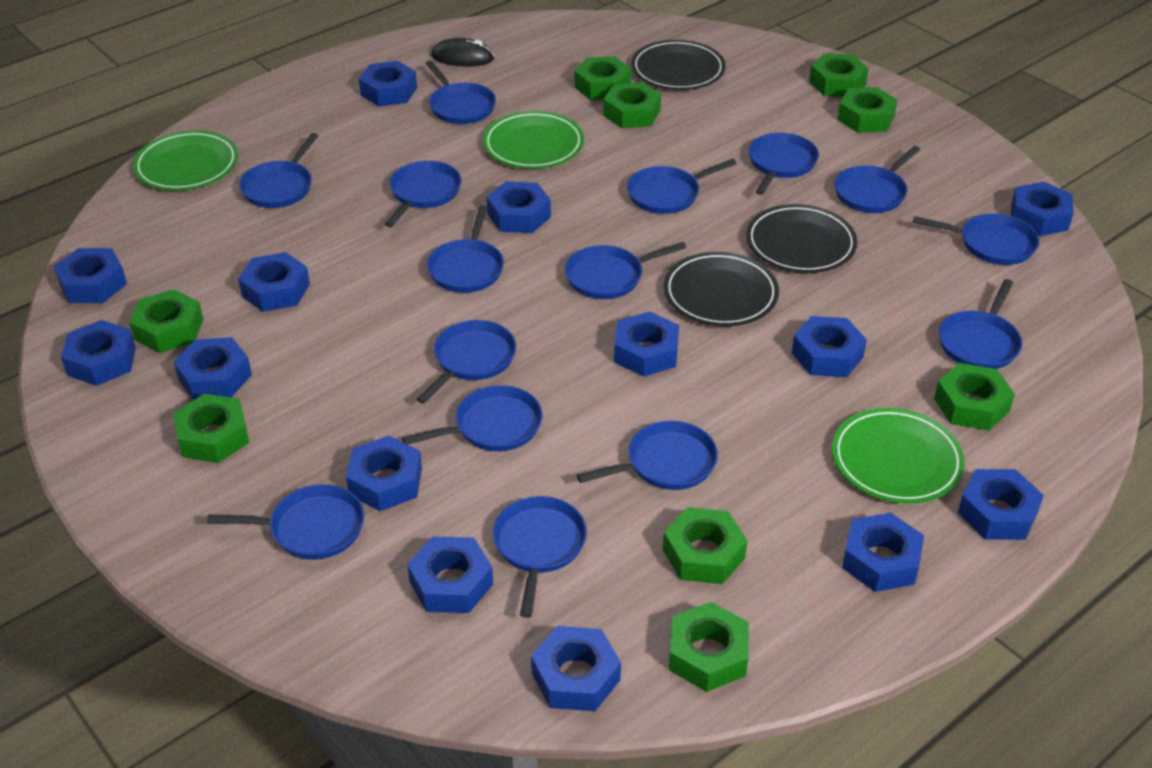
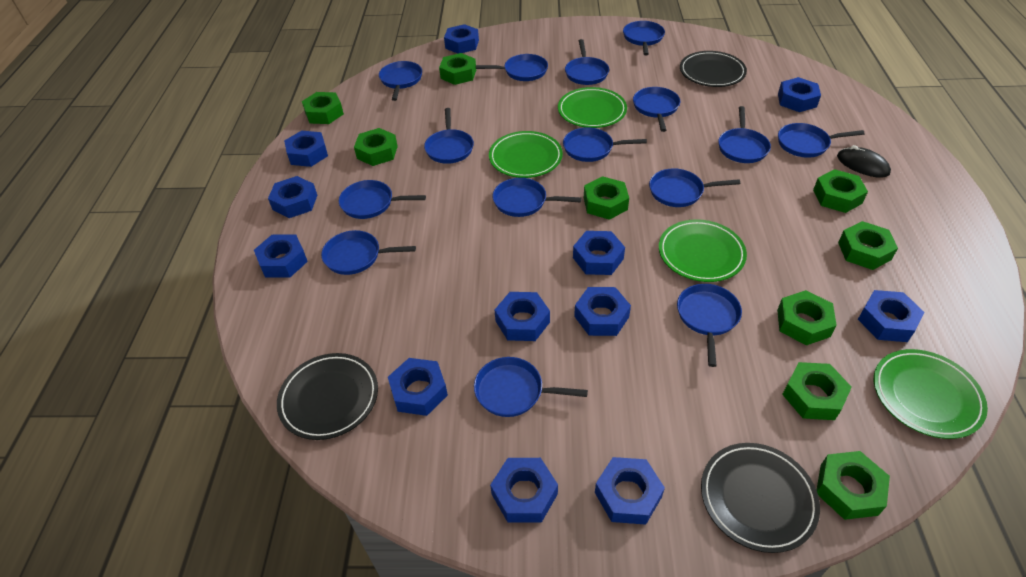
blue nut: 14 -> 12
green plate: 3 -> 4

